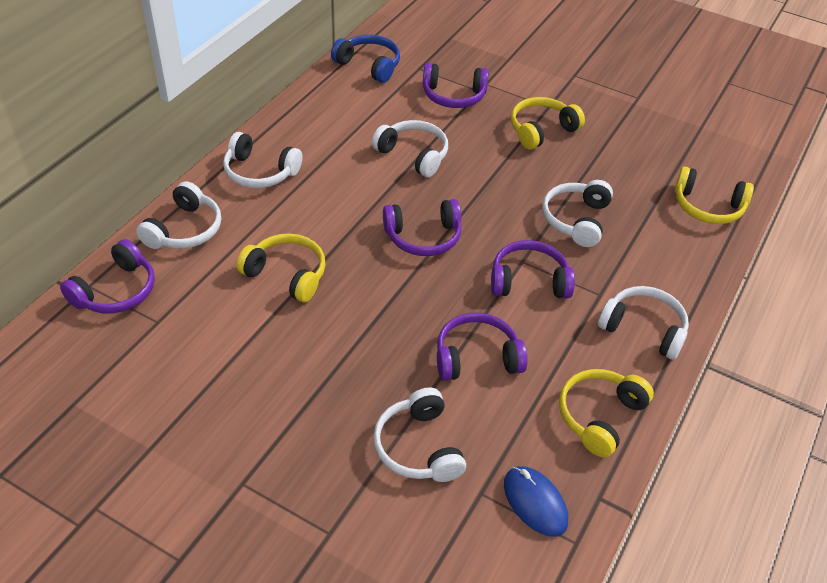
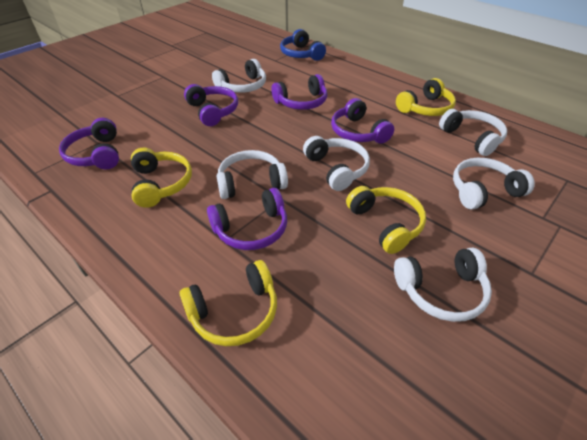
blue mouse: 1 -> 0

